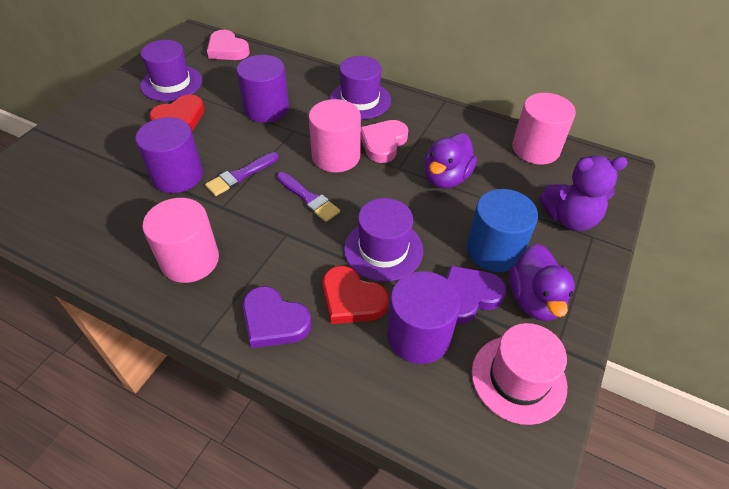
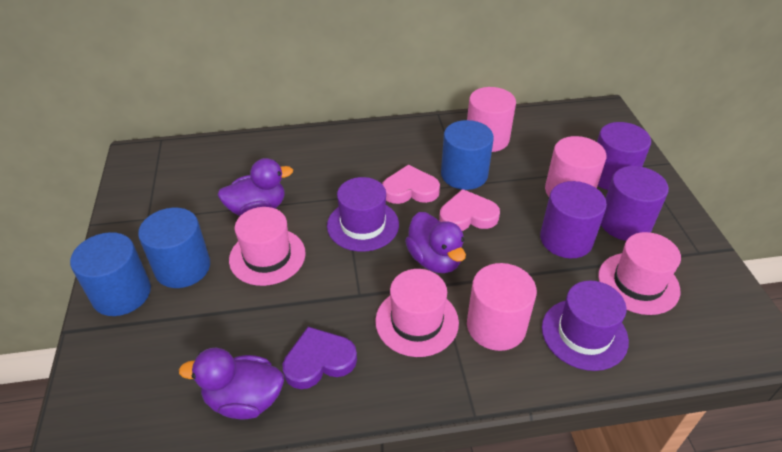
blue cylinder: 1 -> 3
pink hat: 1 -> 3
purple brush: 2 -> 0
purple duck: 2 -> 3
purple hat: 3 -> 2
purple heart: 2 -> 1
purple teddy bear: 1 -> 0
red heart: 2 -> 0

